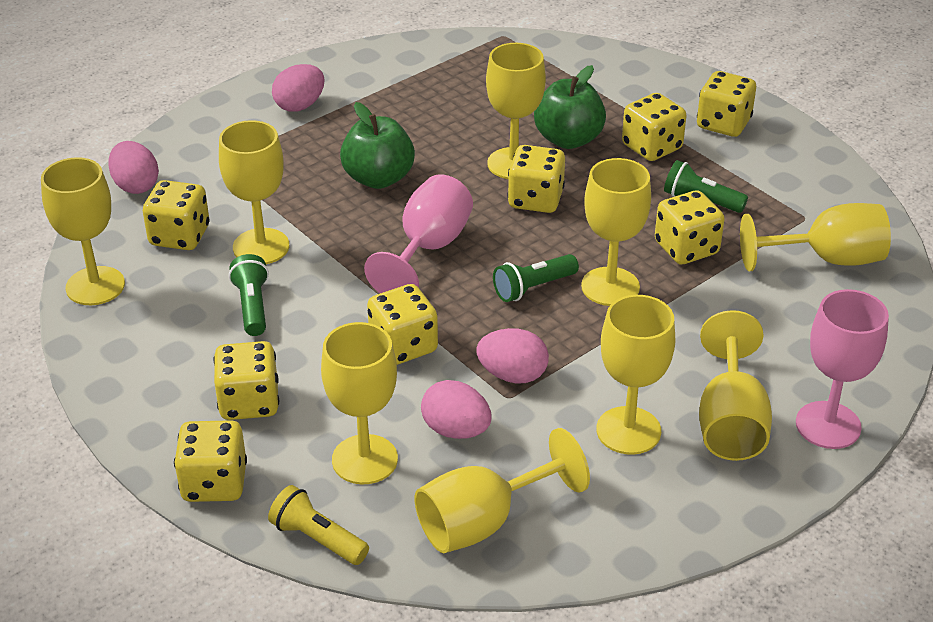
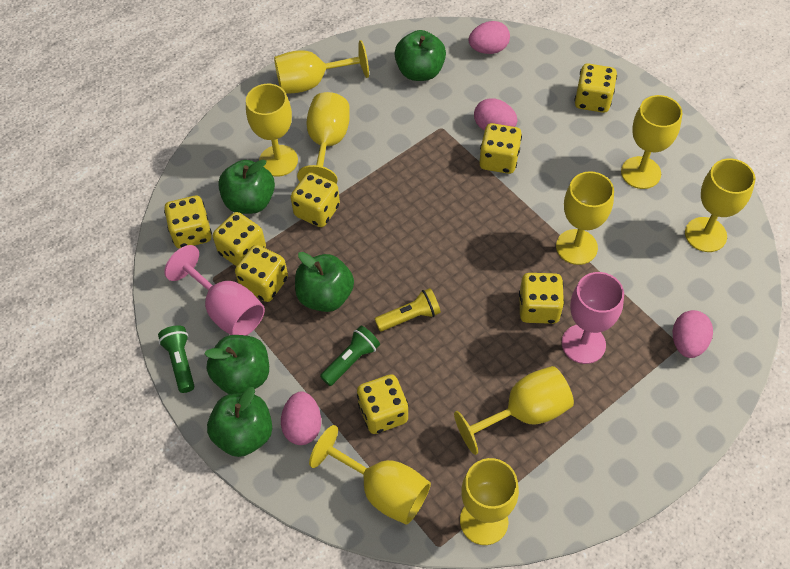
green apple: 2 -> 5
green flashlight: 3 -> 2

